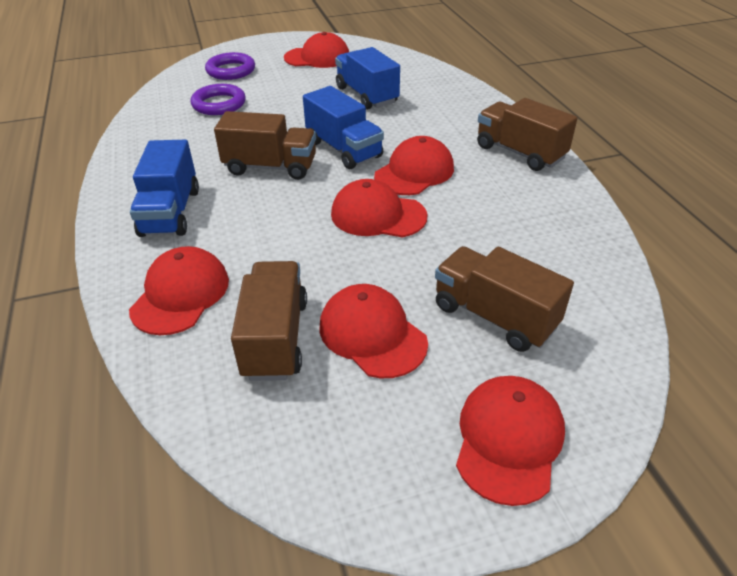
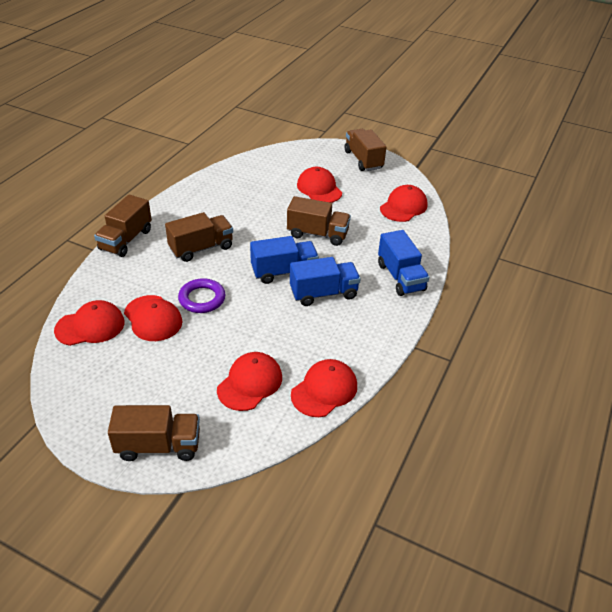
brown truck: 4 -> 5
purple ring: 2 -> 1

